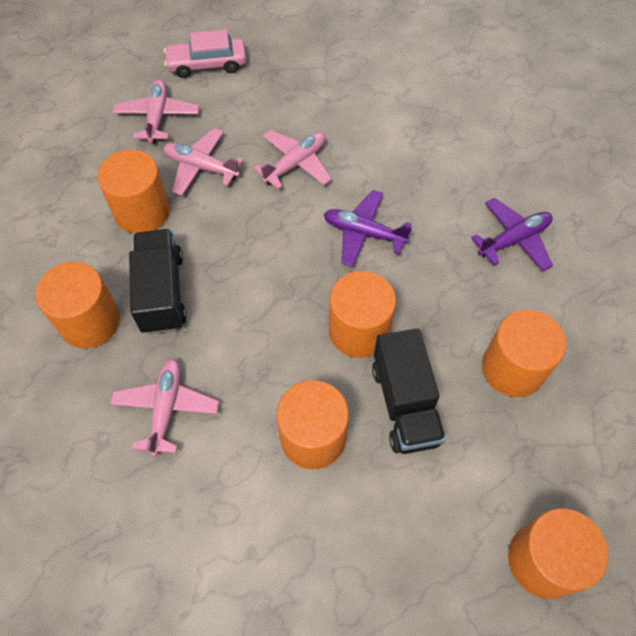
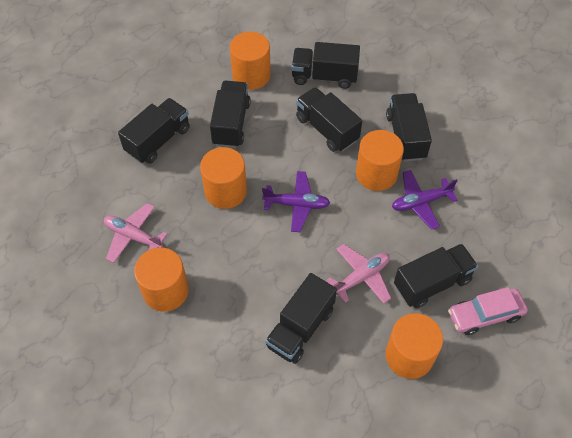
black truck: 2 -> 7
orange cylinder: 6 -> 5
pink plane: 4 -> 2

